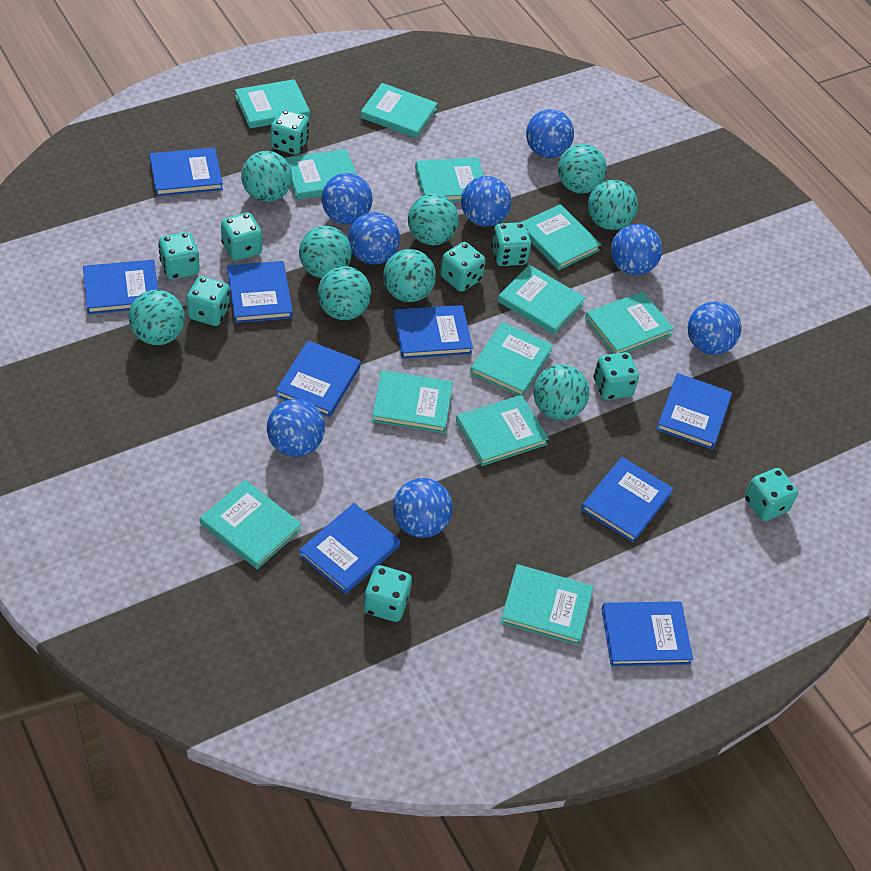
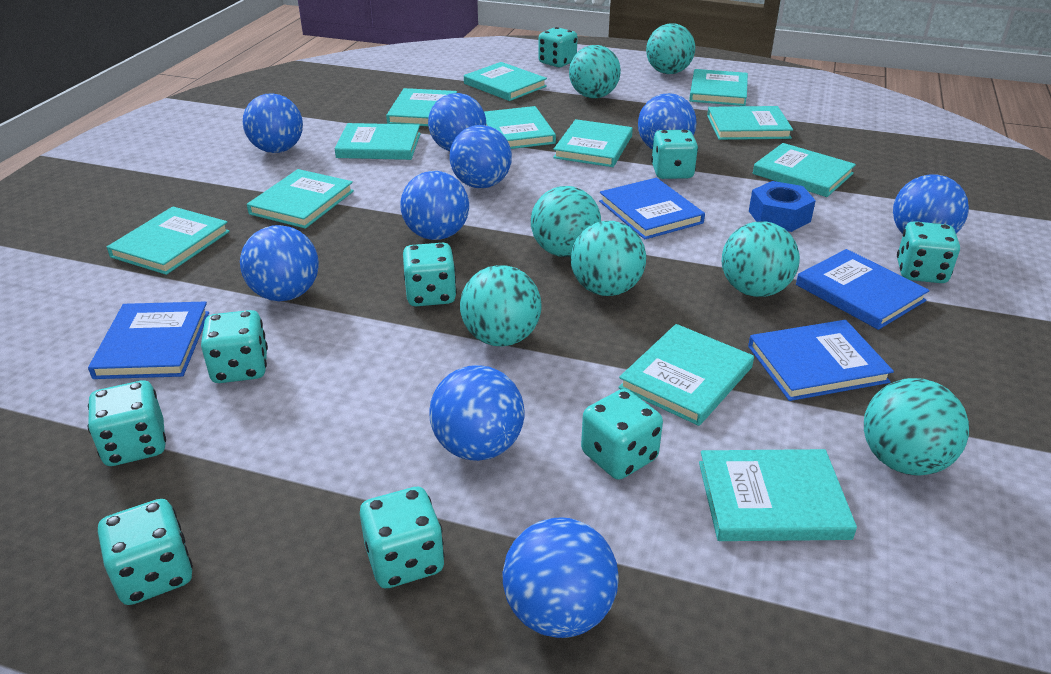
blue ball: 8 -> 9
blue book: 9 -> 4
blue nut: 0 -> 1
turquoise ball: 9 -> 7

